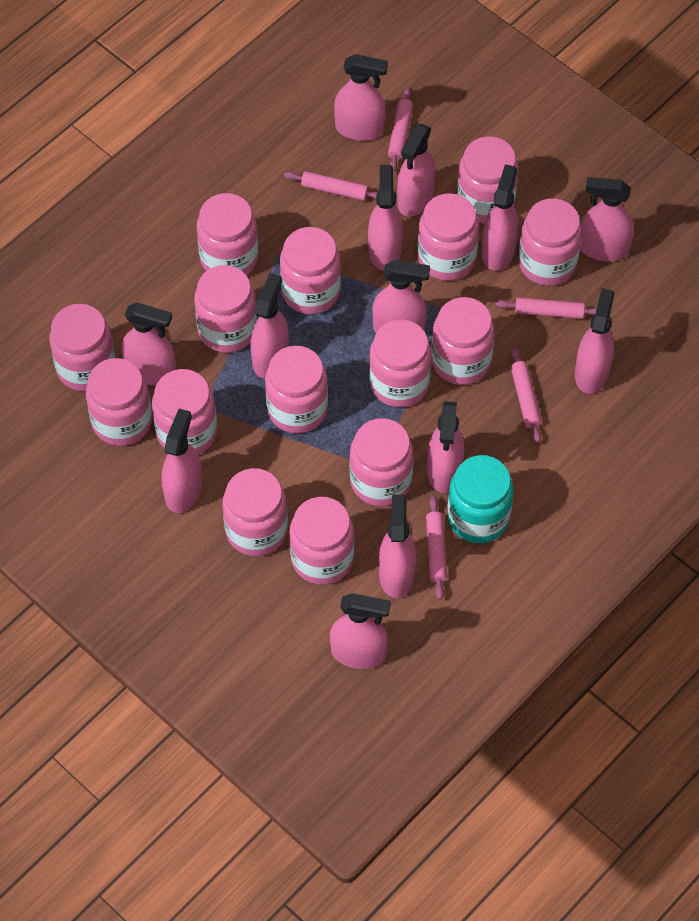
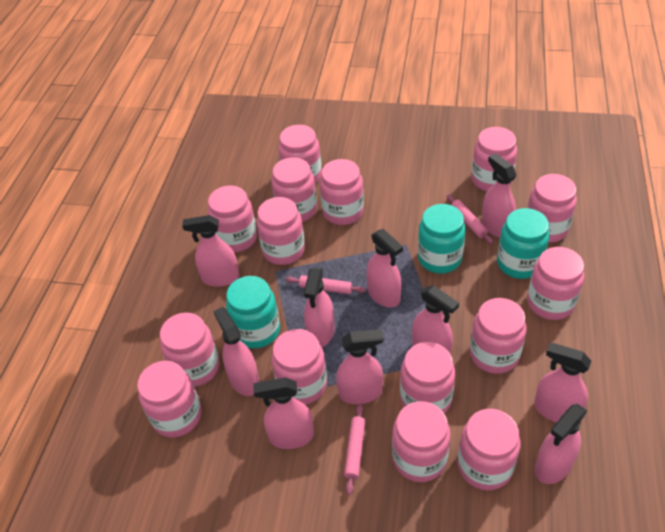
pink rolling pin: 5 -> 3
pink spray bottle: 13 -> 10
turquoise jar: 1 -> 3

